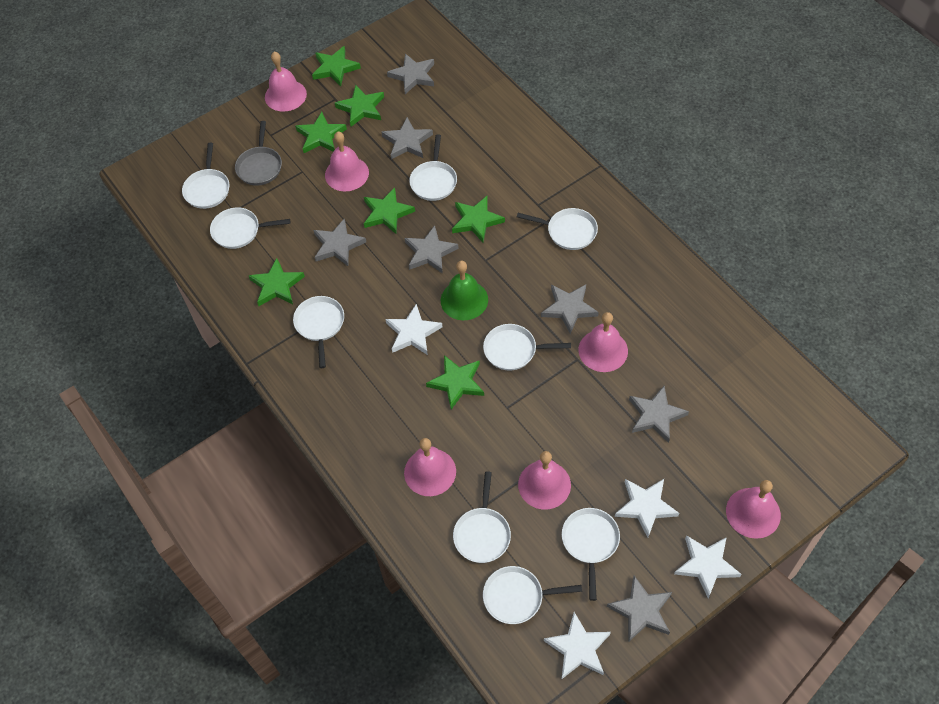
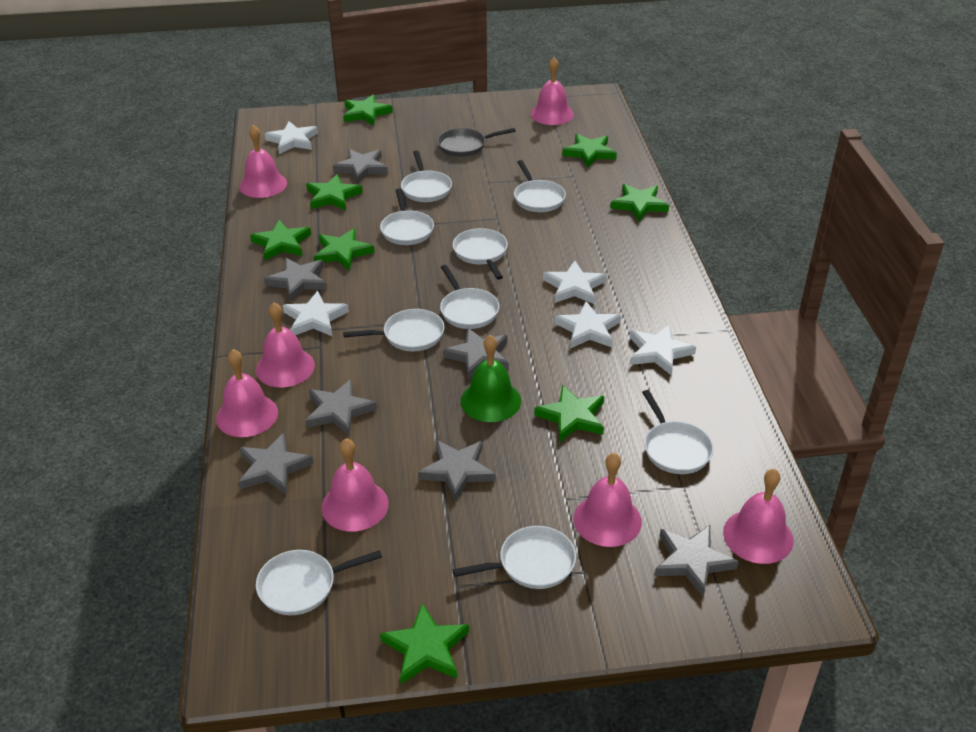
green star: 7 -> 8
pink bell: 6 -> 7
white star: 4 -> 5

